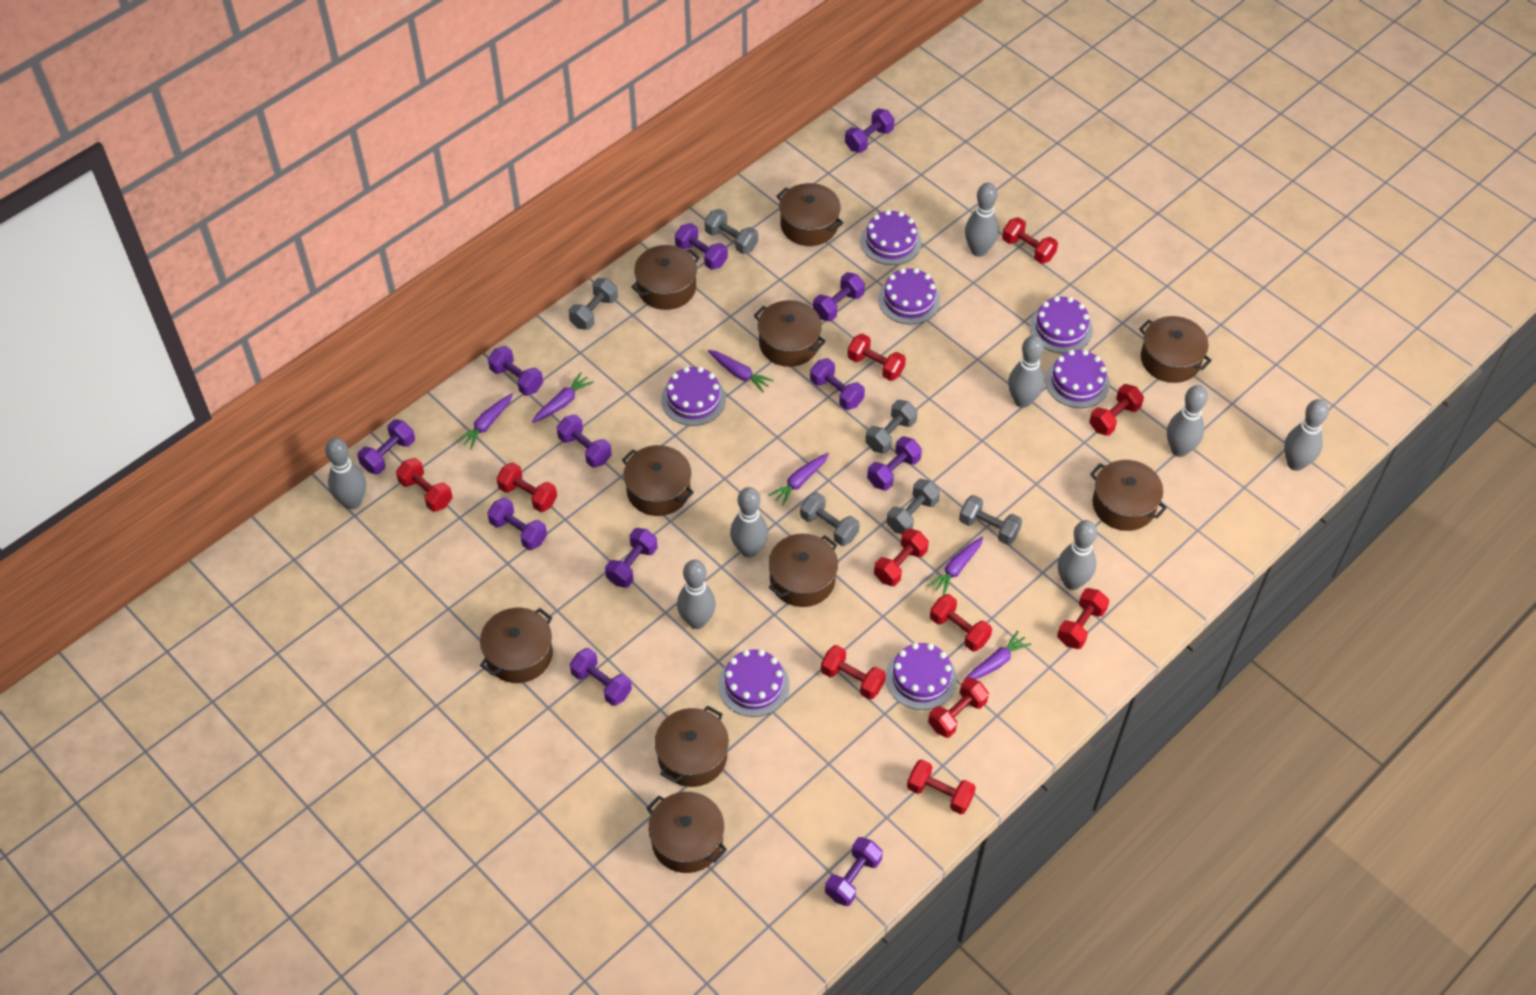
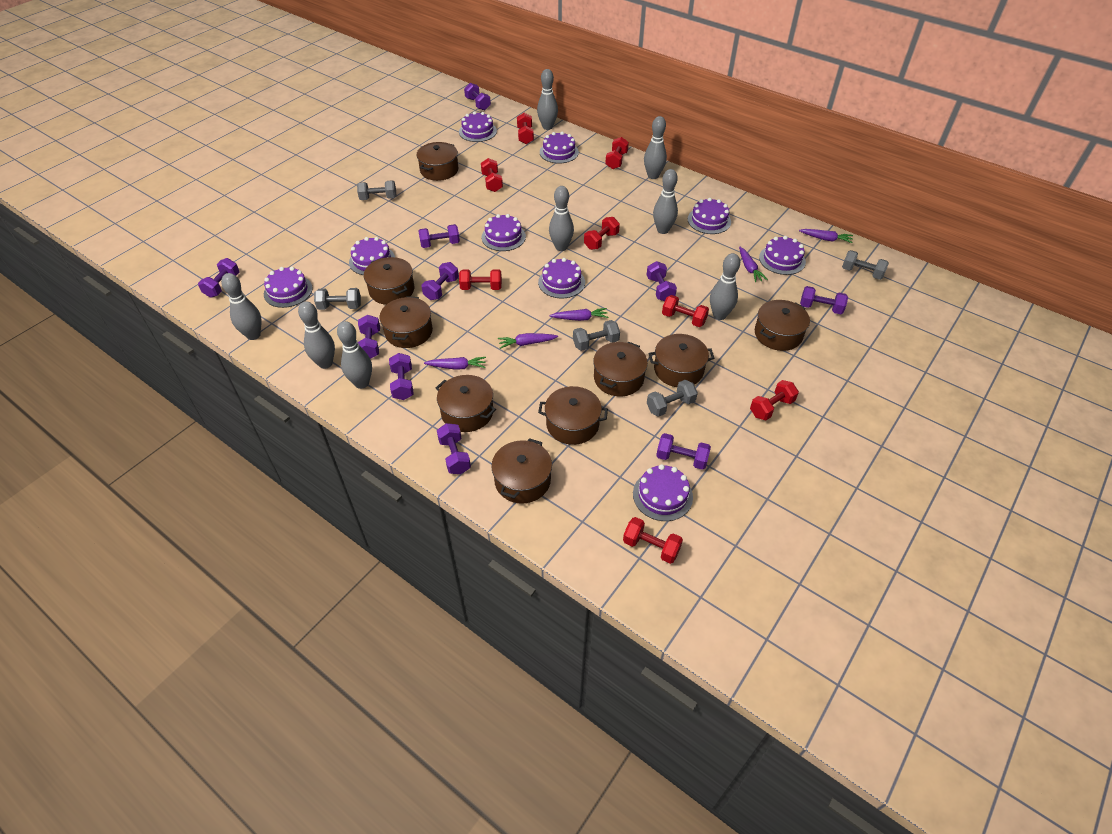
brown pot: 10 -> 9
grey dumbbell: 6 -> 5
purple cake: 7 -> 9
purple carrot: 6 -> 5
purple dumbbell: 12 -> 10
red dumbbell: 11 -> 8

